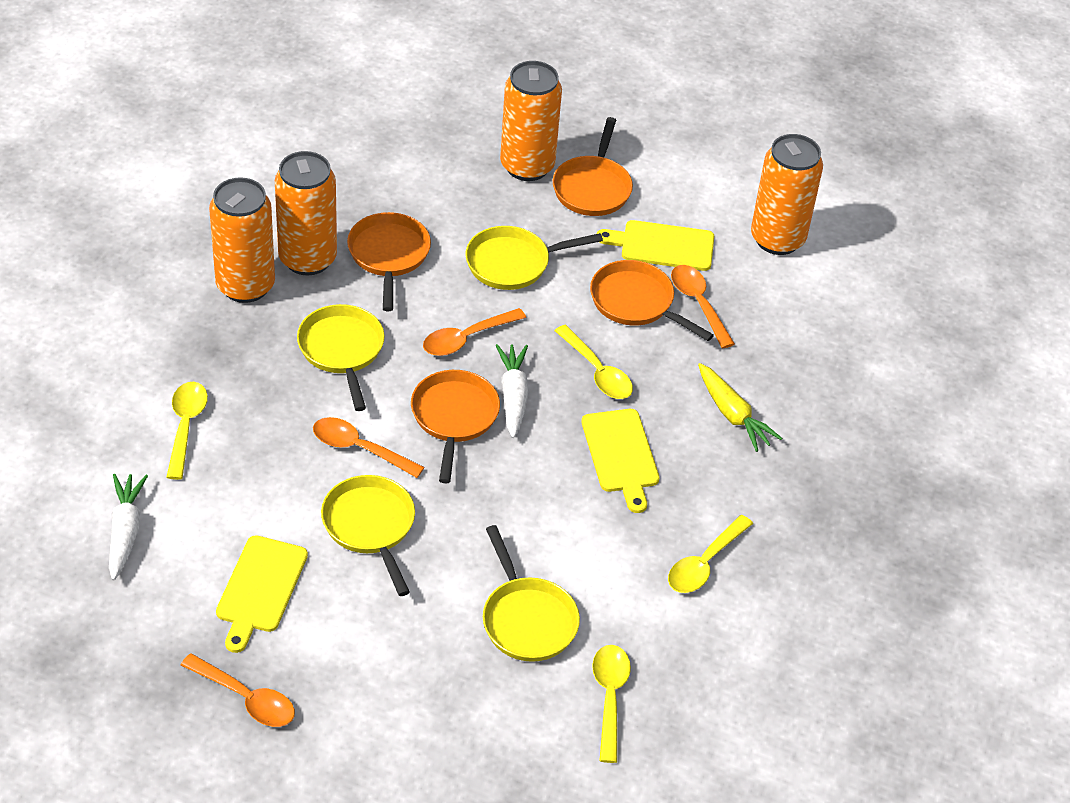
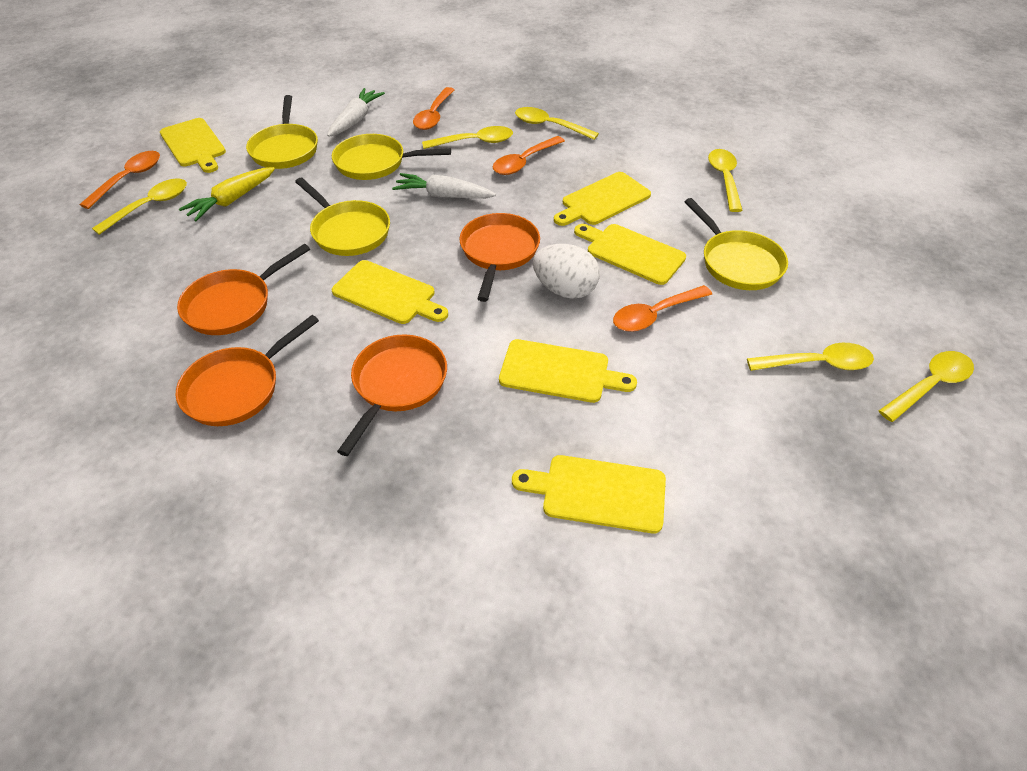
orange can: 4 -> 0
white egg: 0 -> 1
yellow cutting board: 3 -> 6
yellow spoon: 4 -> 6

